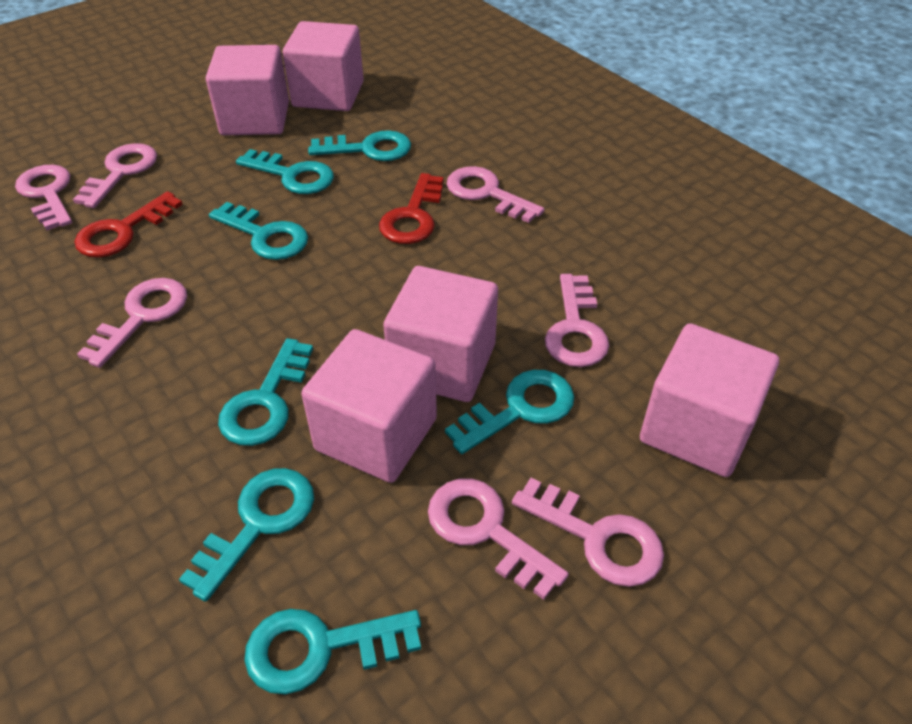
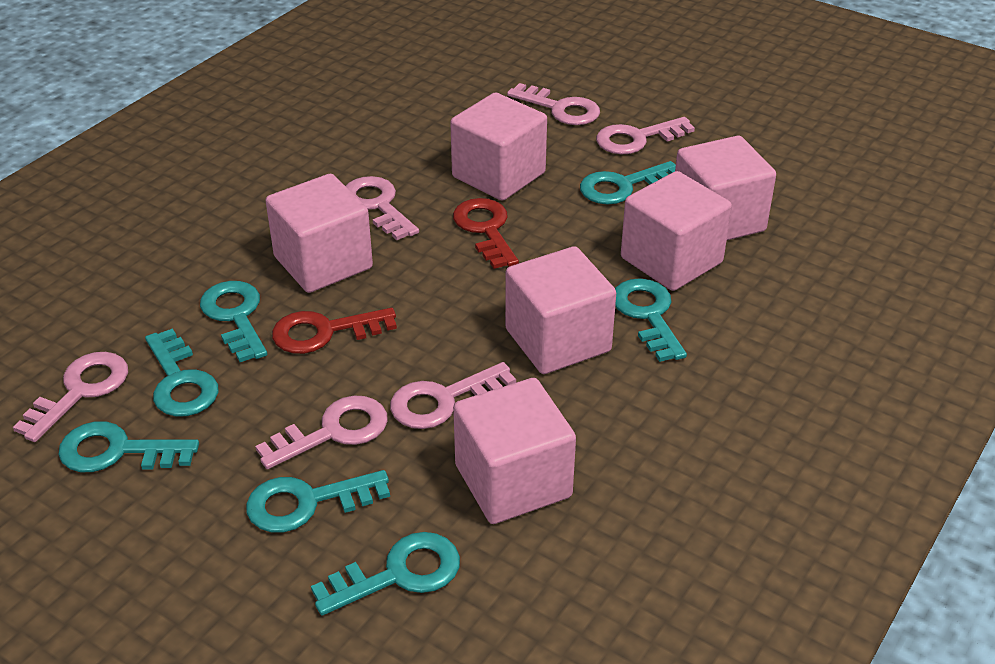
pink cube: 5 -> 6
pink key: 7 -> 6

